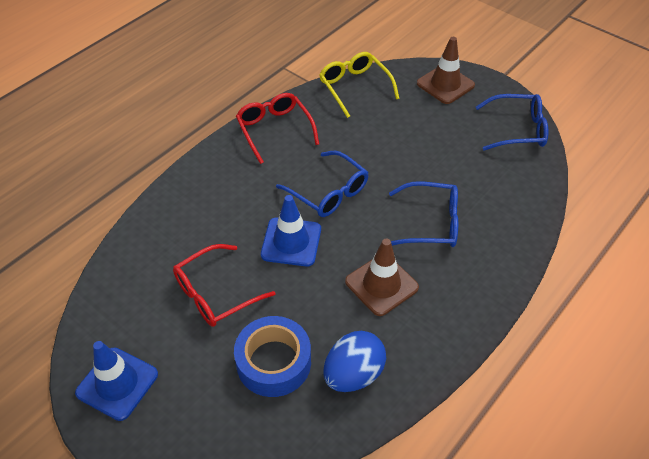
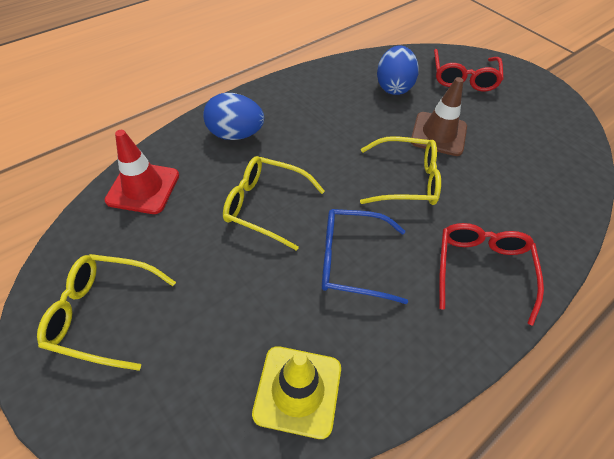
blue egg: 1 -> 2
blue glasses: 3 -> 1
blue tape: 1 -> 0
blue traffic cone: 2 -> 0
brown traffic cone: 2 -> 1
red traffic cone: 0 -> 1
yellow glasses: 1 -> 3
yellow traffic cone: 0 -> 1

